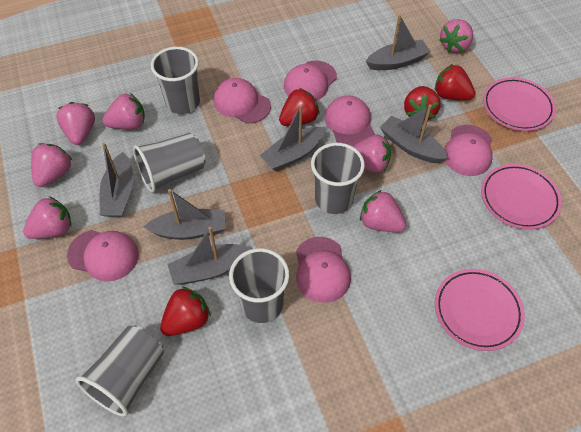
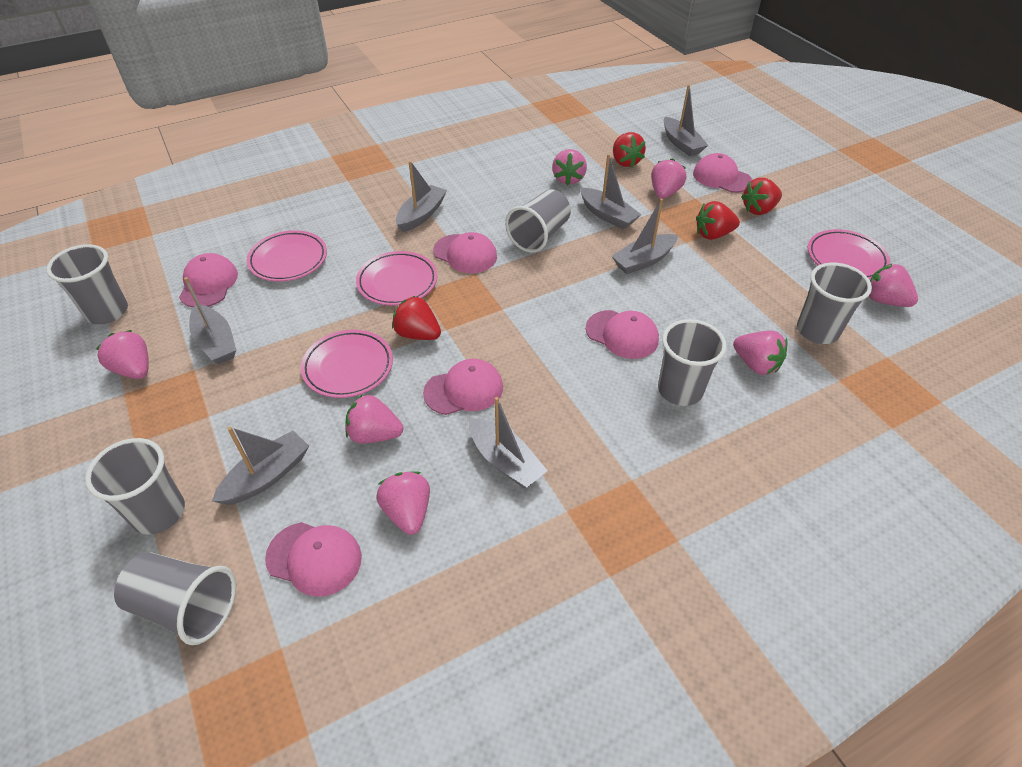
grey boat: 6 -> 7
grey cup: 5 -> 6
pink plate: 3 -> 4

